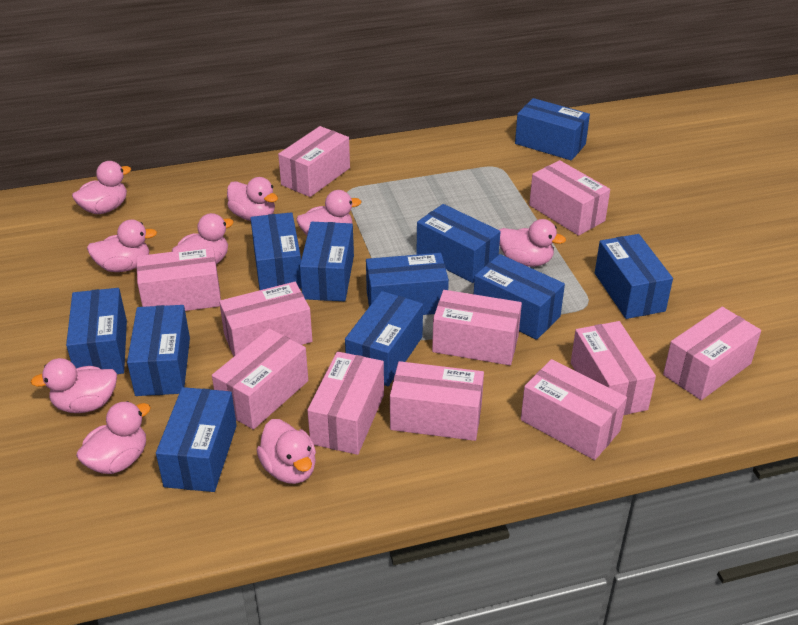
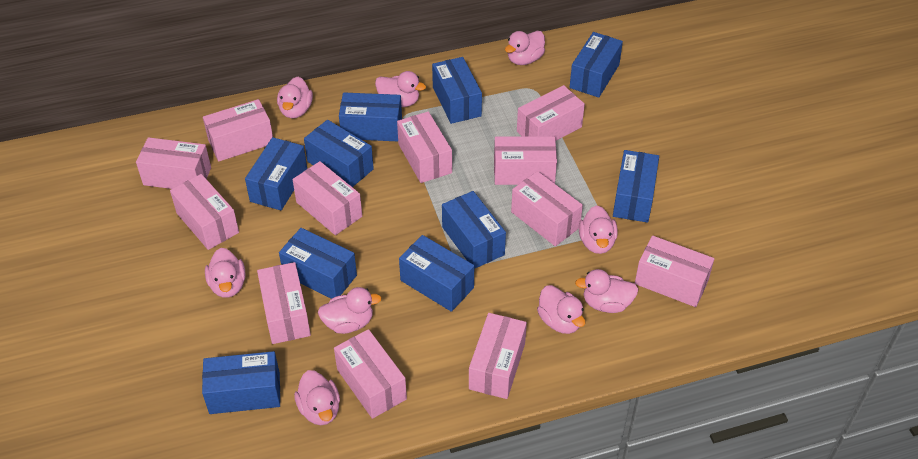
blue box: 11 -> 10
pink box: 11 -> 12

